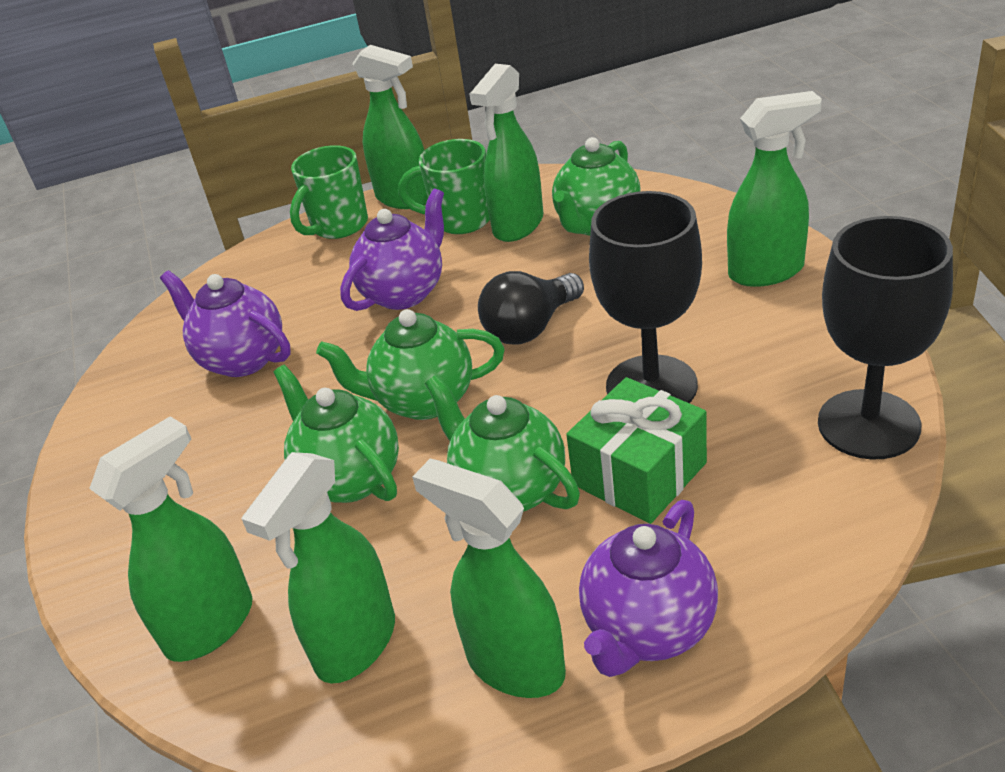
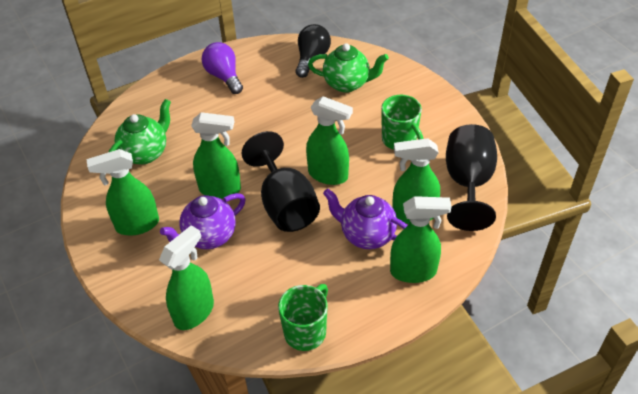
green gift: 1 -> 0
green teapot: 4 -> 2
purple light bulb: 0 -> 1
purple teapot: 3 -> 2

